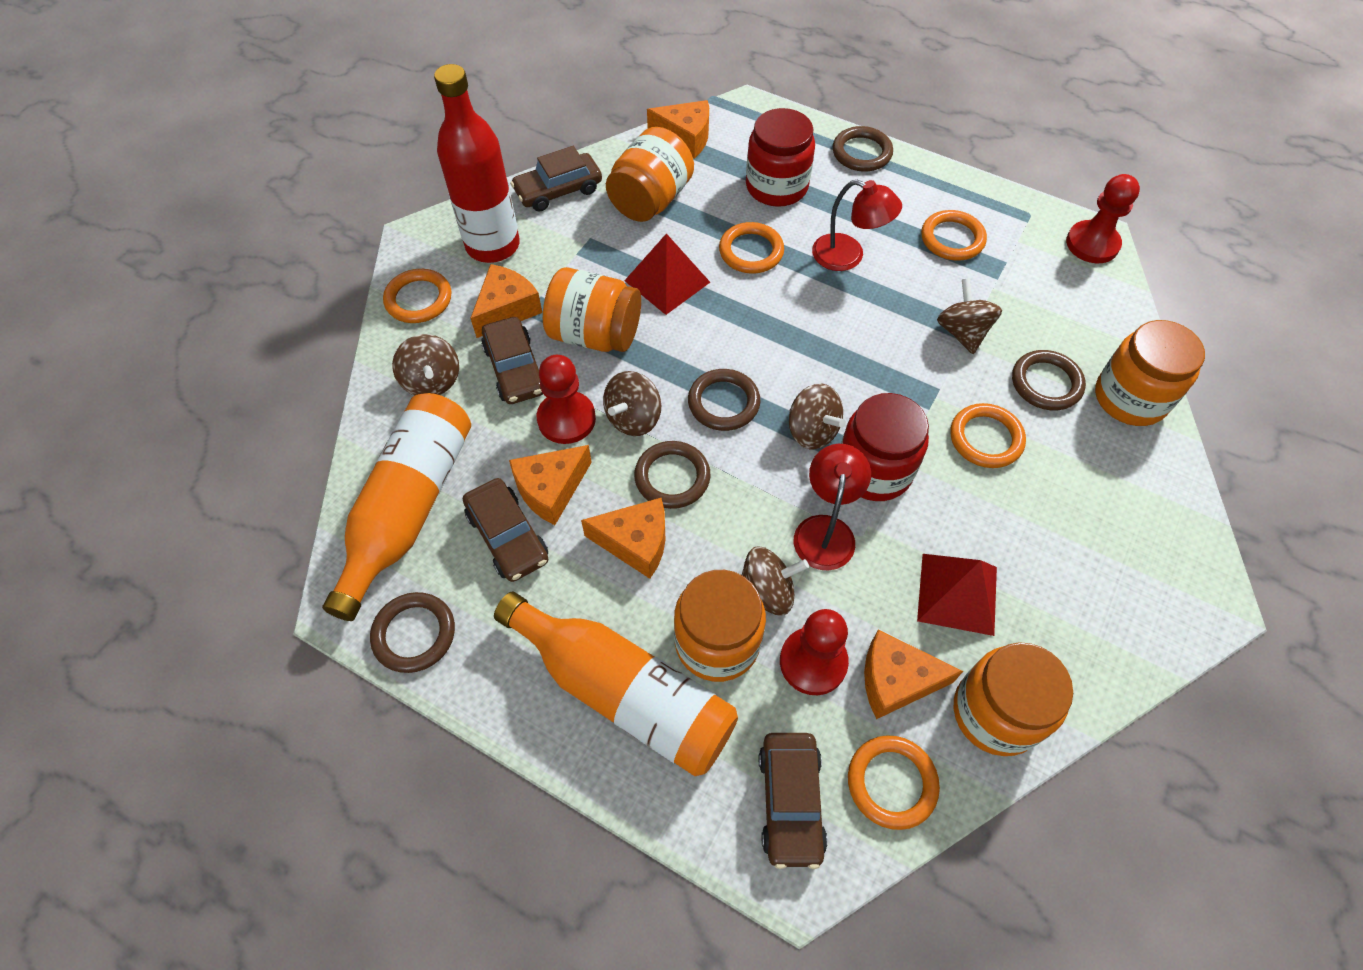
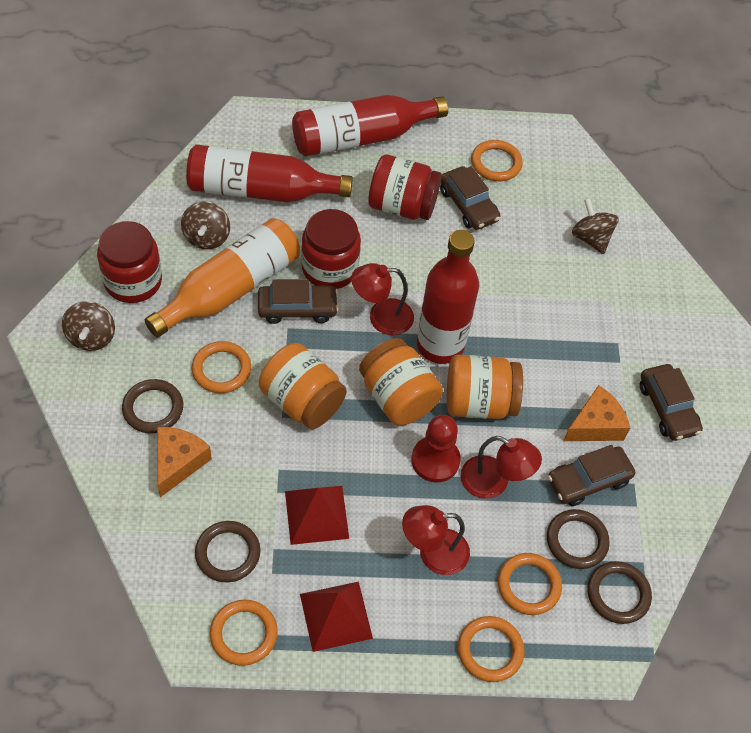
brown ring: 5 -> 4
brown spinning top: 5 -> 3
orange bottle: 2 -> 1
orange cheese: 5 -> 2
orange jar: 5 -> 3
red bottle: 1 -> 3
red jar: 2 -> 3
red lamp: 2 -> 3
red pawn: 3 -> 1

